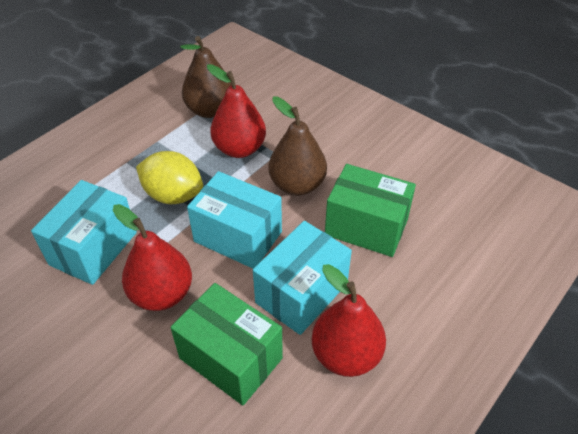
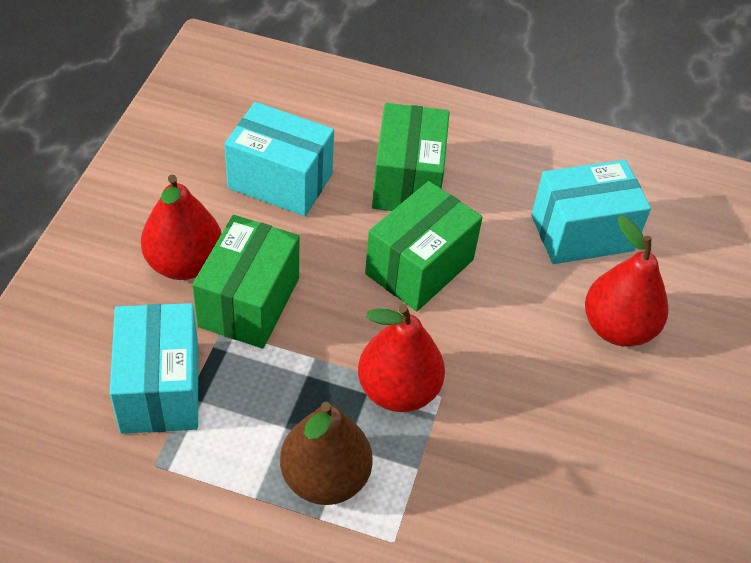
brown pear: 2 -> 1
green box: 2 -> 3
yellow lemon: 1 -> 0

